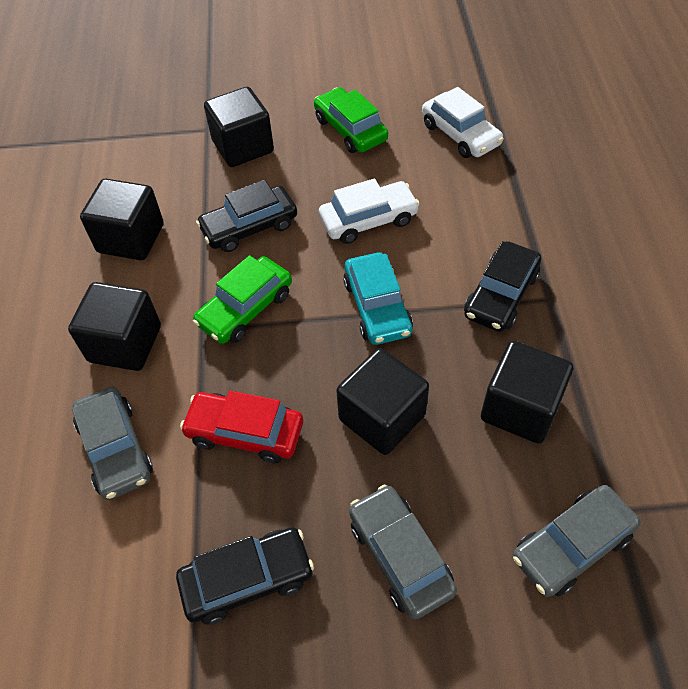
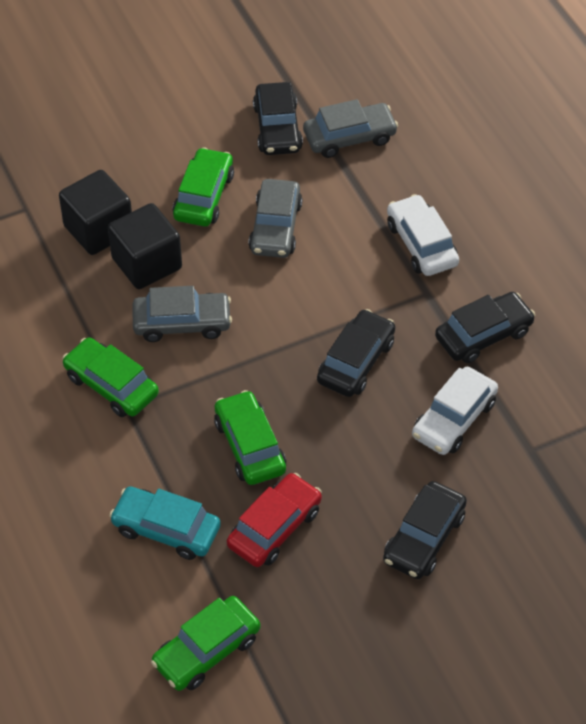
black car: 3 -> 4
black cube: 5 -> 2
green car: 2 -> 4

